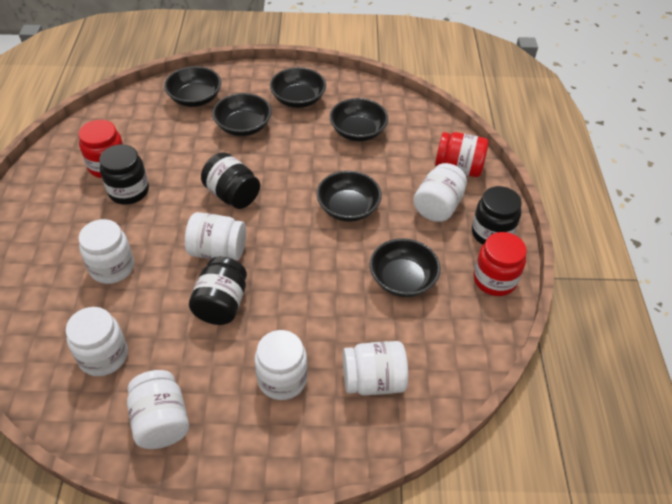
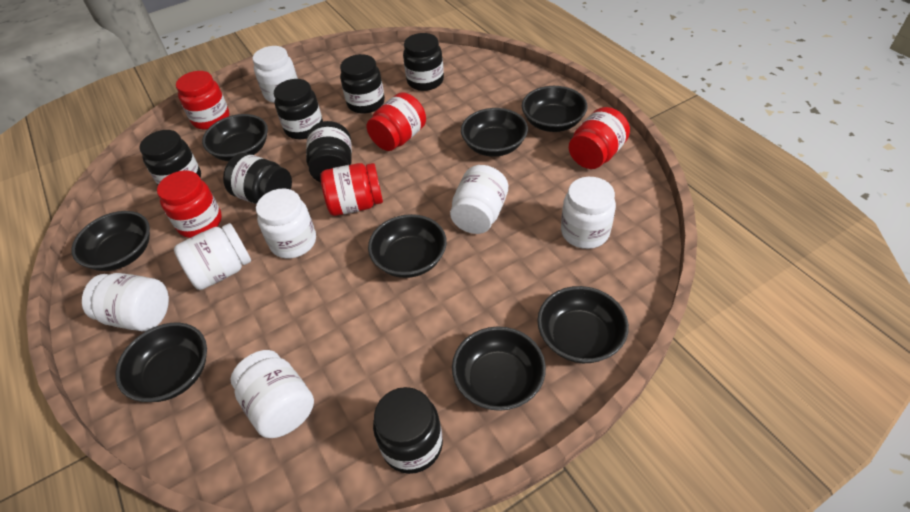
black bowl: 6 -> 8
black jar: 4 -> 7
red jar: 3 -> 5

